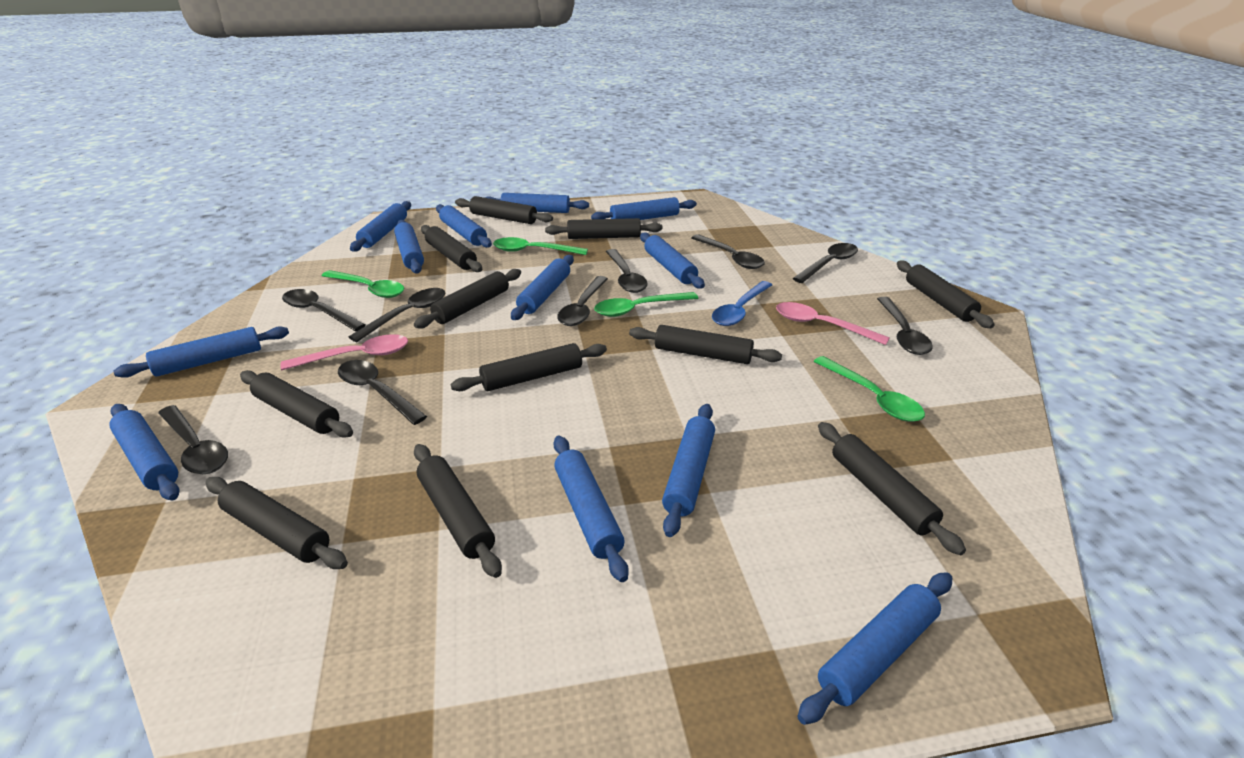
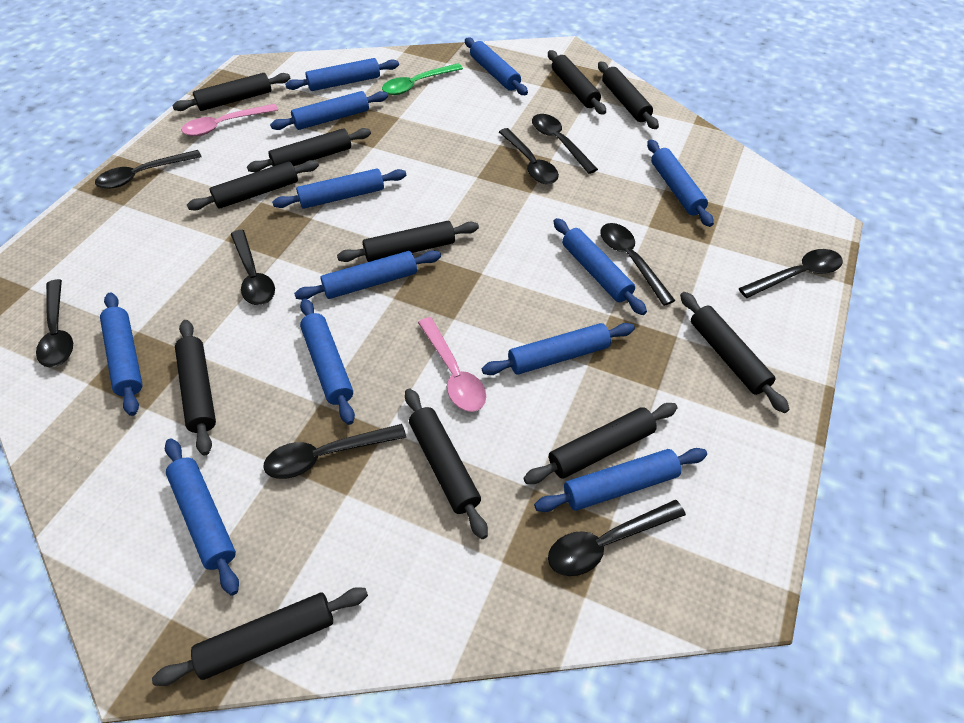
blue spoon: 1 -> 0
green spoon: 4 -> 1

